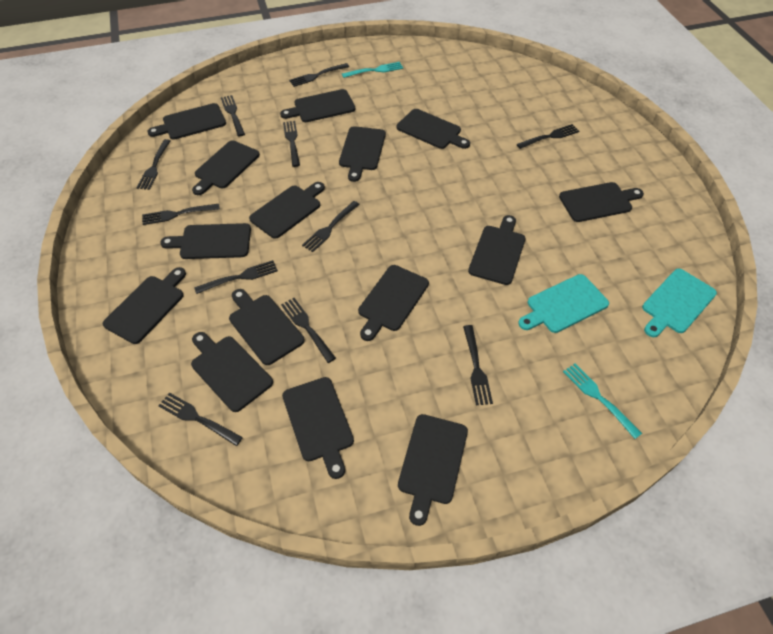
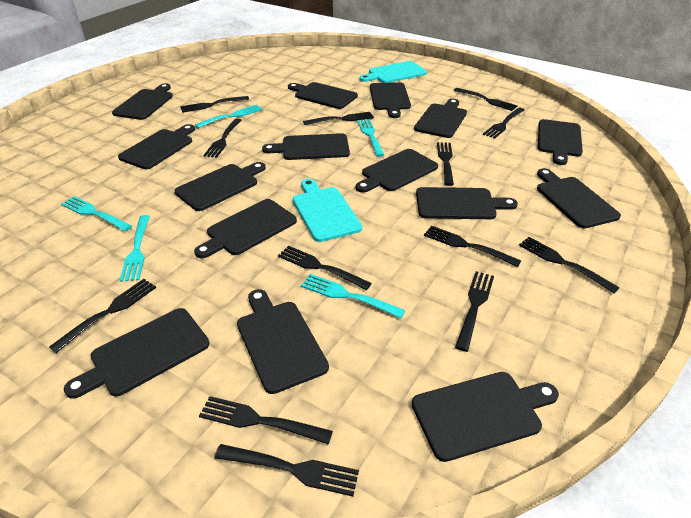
black fork: 11 -> 13
turquoise fork: 2 -> 5

